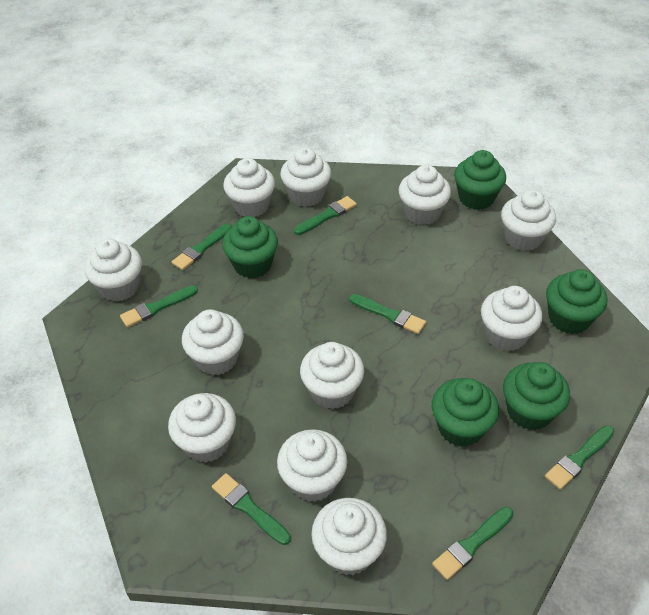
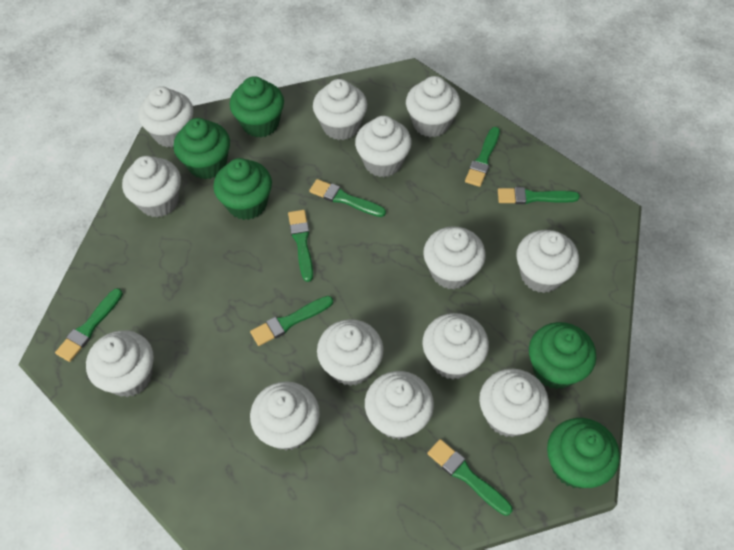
white cupcake: 11 -> 13

